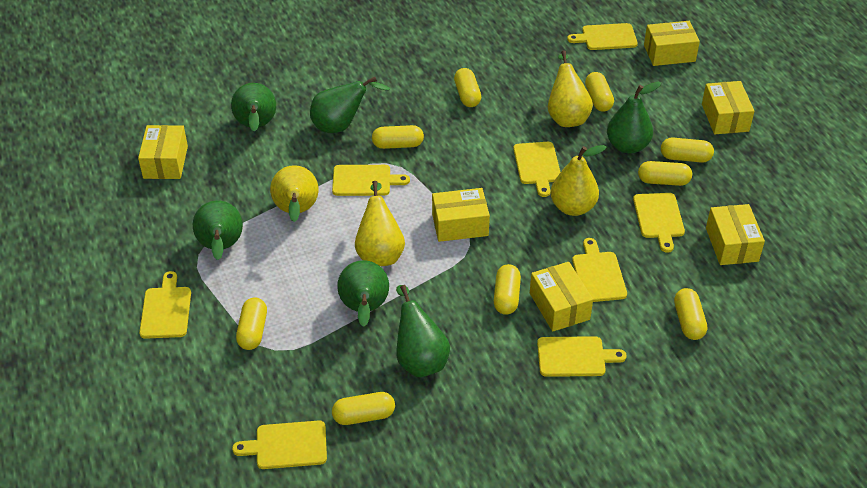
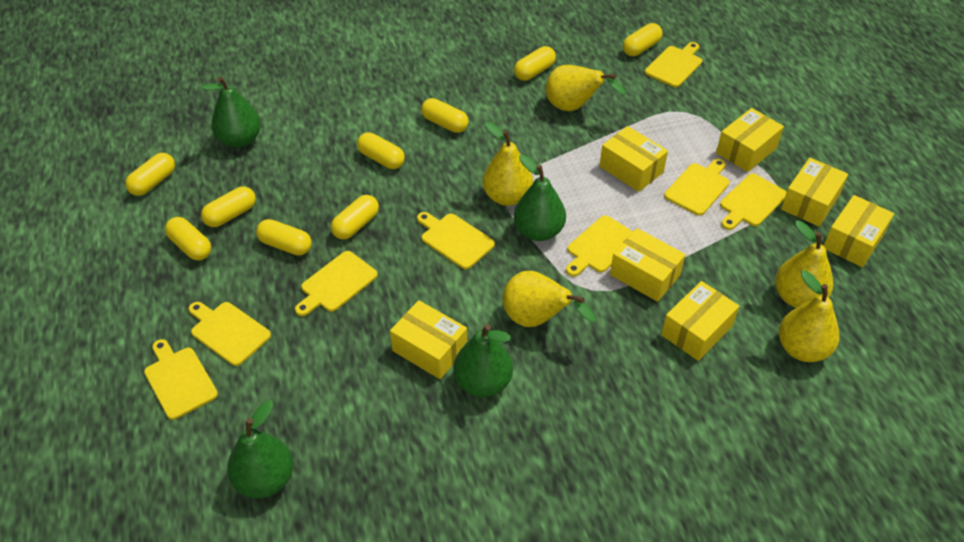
green pear: 6 -> 4
yellow box: 6 -> 7
yellow pear: 4 -> 5

